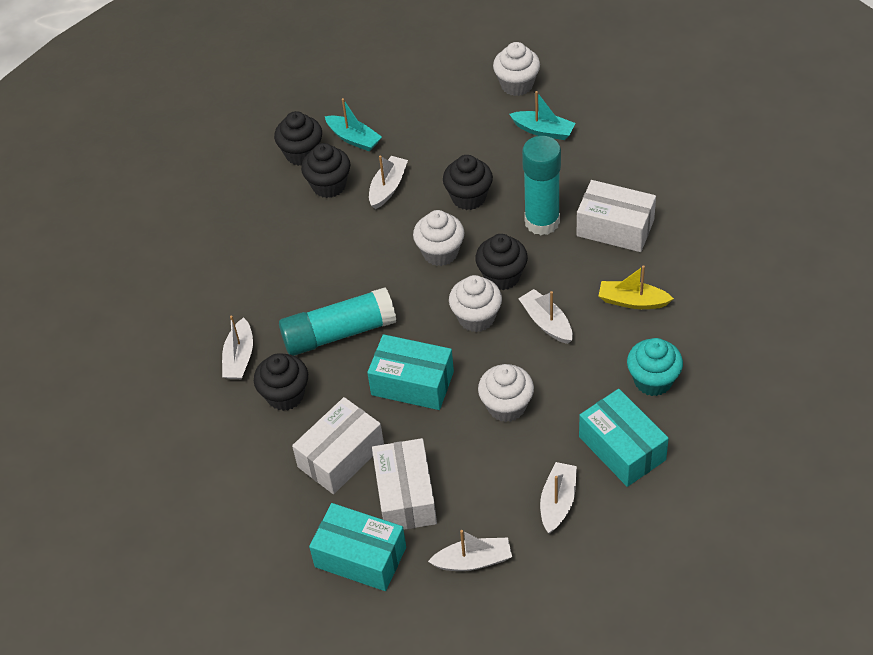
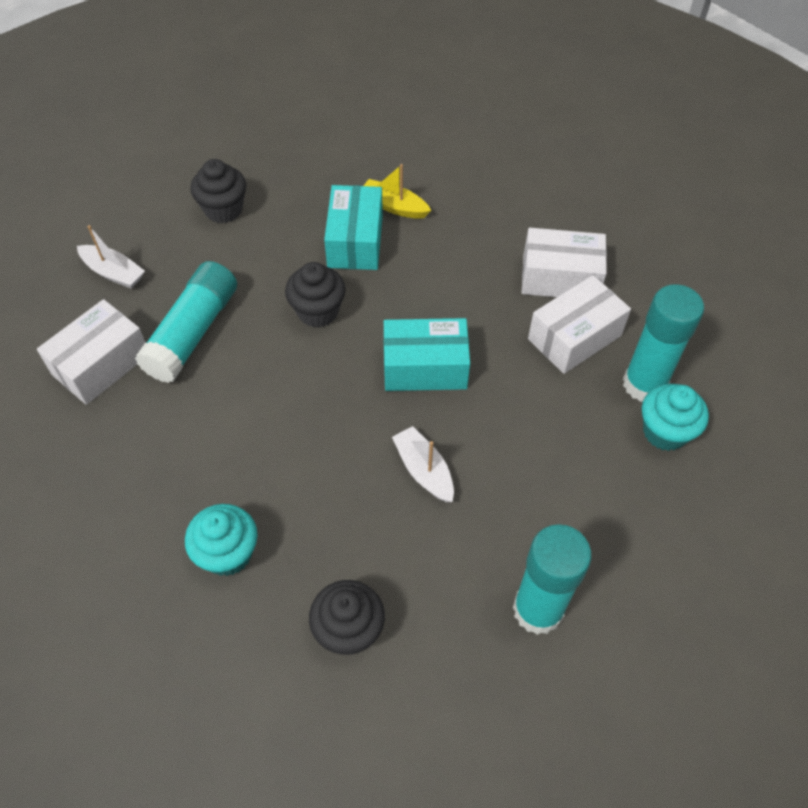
black cupcake: 5 -> 3
turquoise boat: 2 -> 0
turquoise box: 3 -> 2
turquoise cupcake: 1 -> 2
turquoise glue stick: 2 -> 3
white boat: 5 -> 2
white cupcake: 4 -> 0

